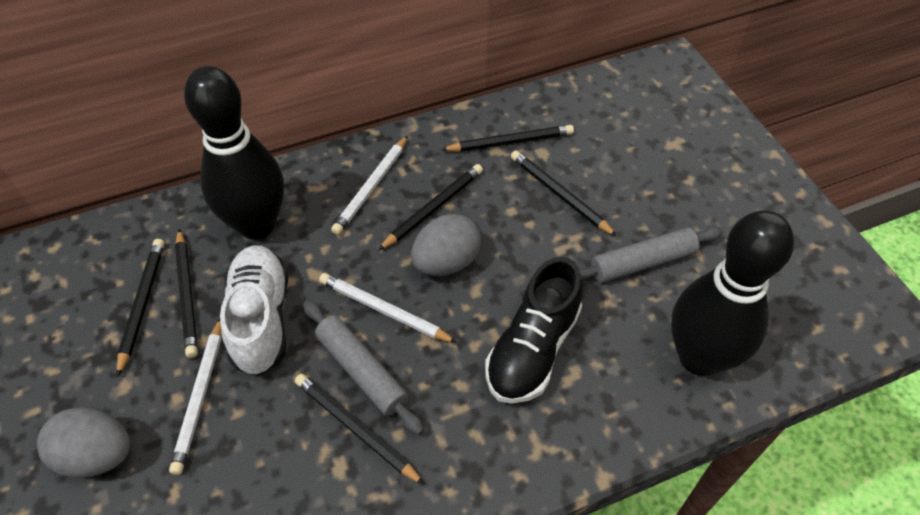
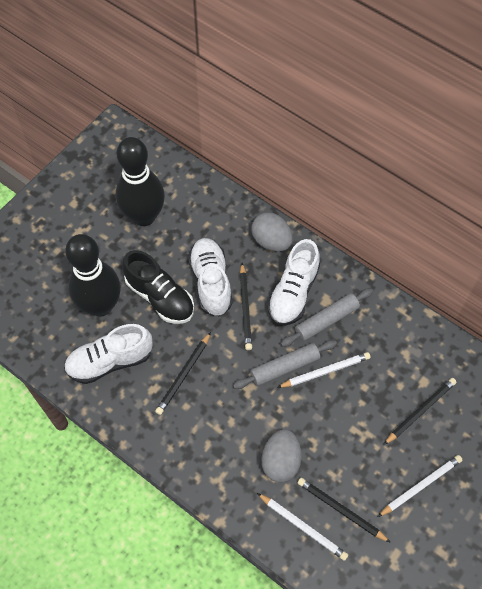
black pencil: 6 -> 4
white shoe: 1 -> 3

